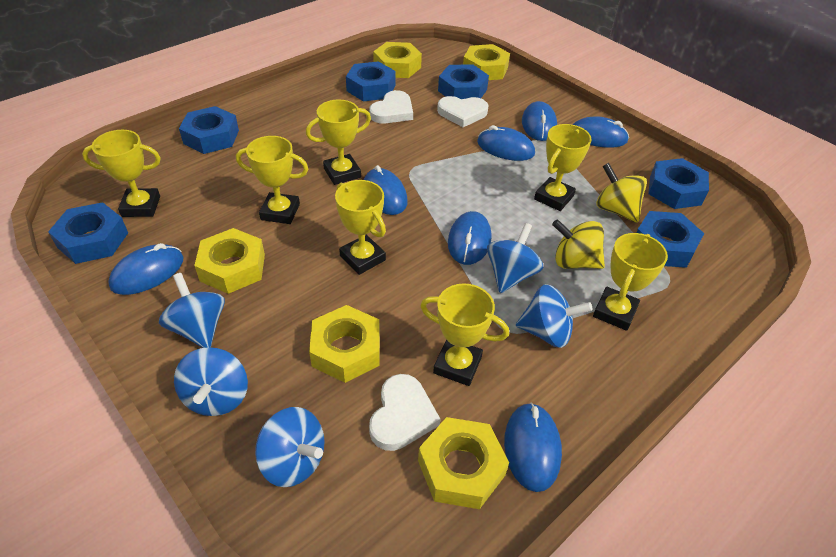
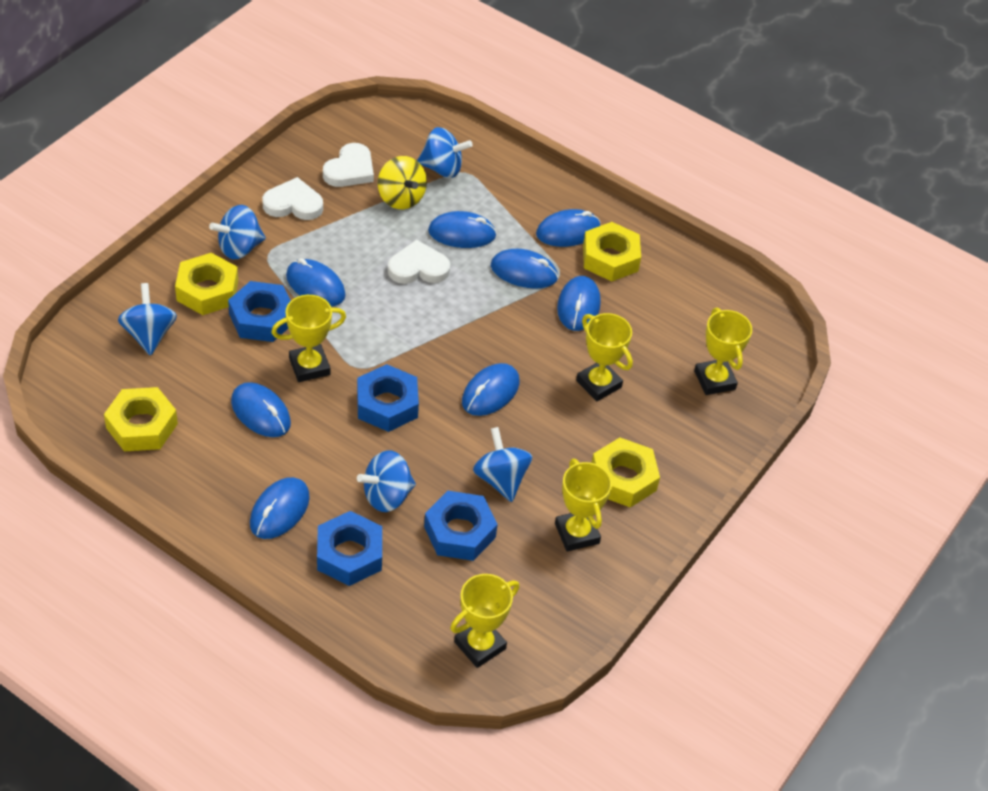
blue mouse: 7 -> 8
blue nut: 6 -> 4
yellow nut: 5 -> 4
yellow spinning top: 2 -> 1
yellow trophy: 7 -> 5

